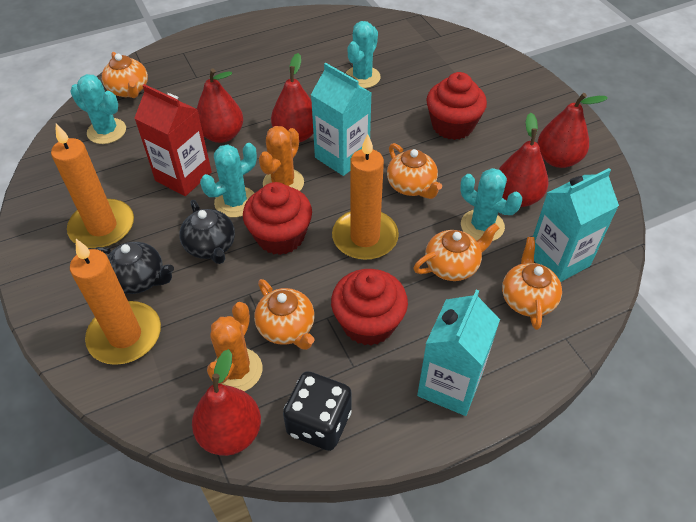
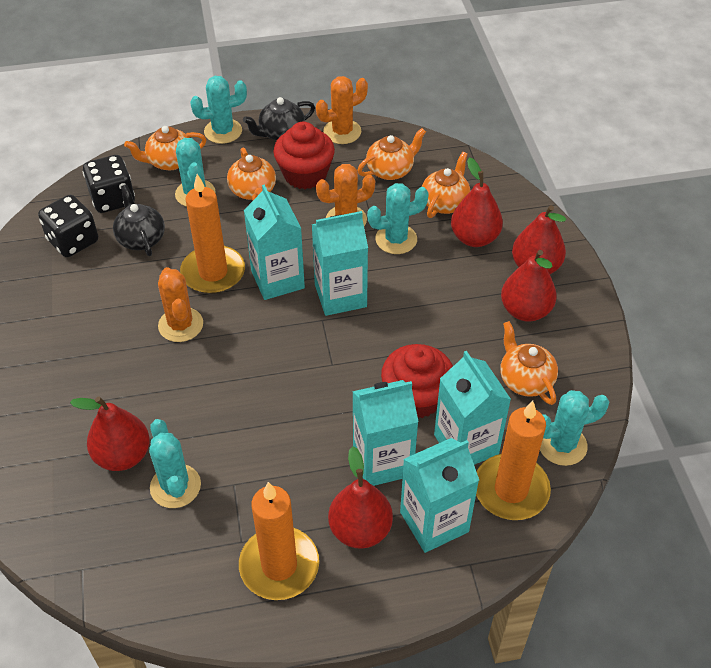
black dice: 1 -> 2
orange cactus: 2 -> 3
red carton: 1 -> 0
red cupcake: 3 -> 2
turquoise cactus: 4 -> 5
turquoise carton: 3 -> 5

